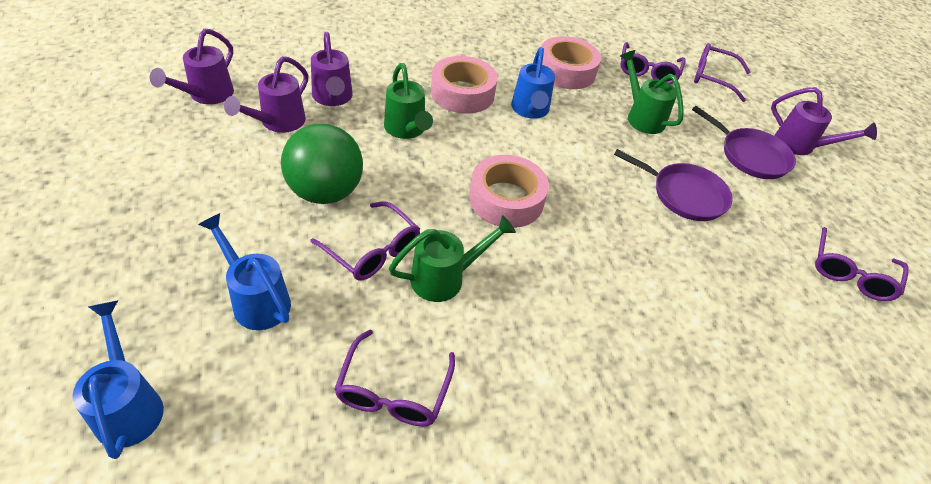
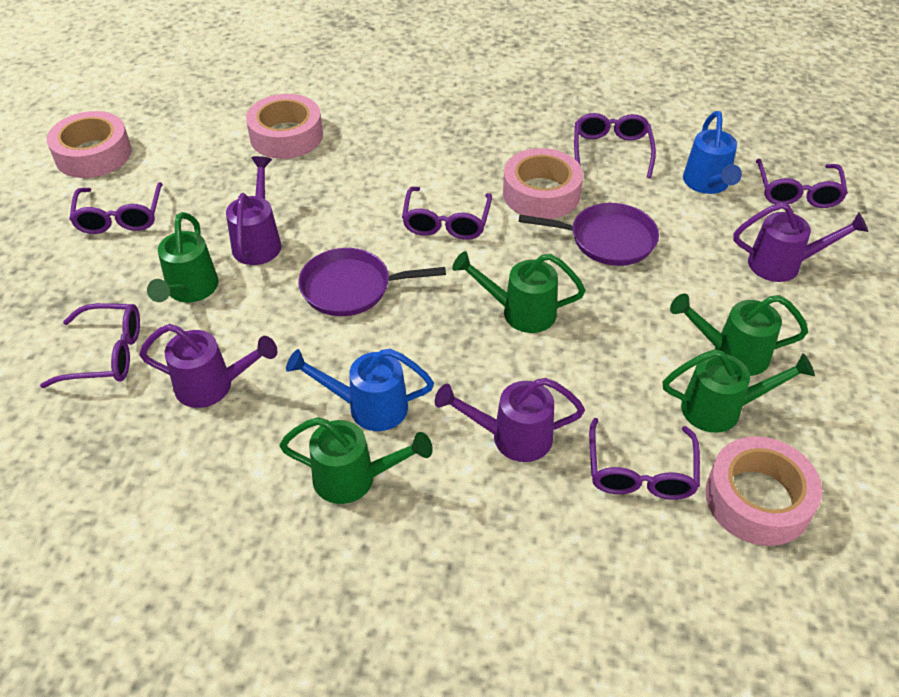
blue watering can: 3 -> 2
green ball: 1 -> 0
green watering can: 3 -> 5
pink tape: 3 -> 4
purple glasses: 5 -> 6

